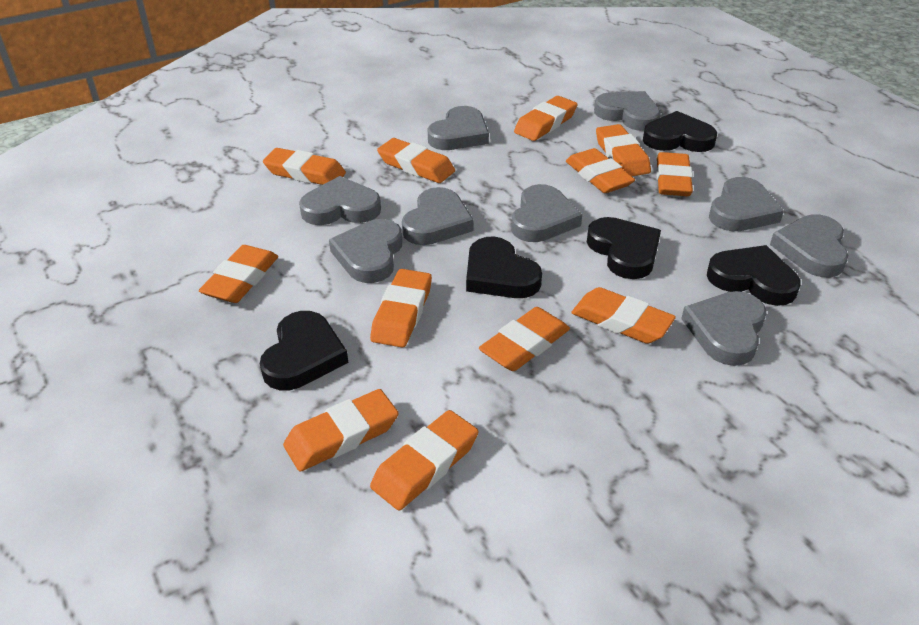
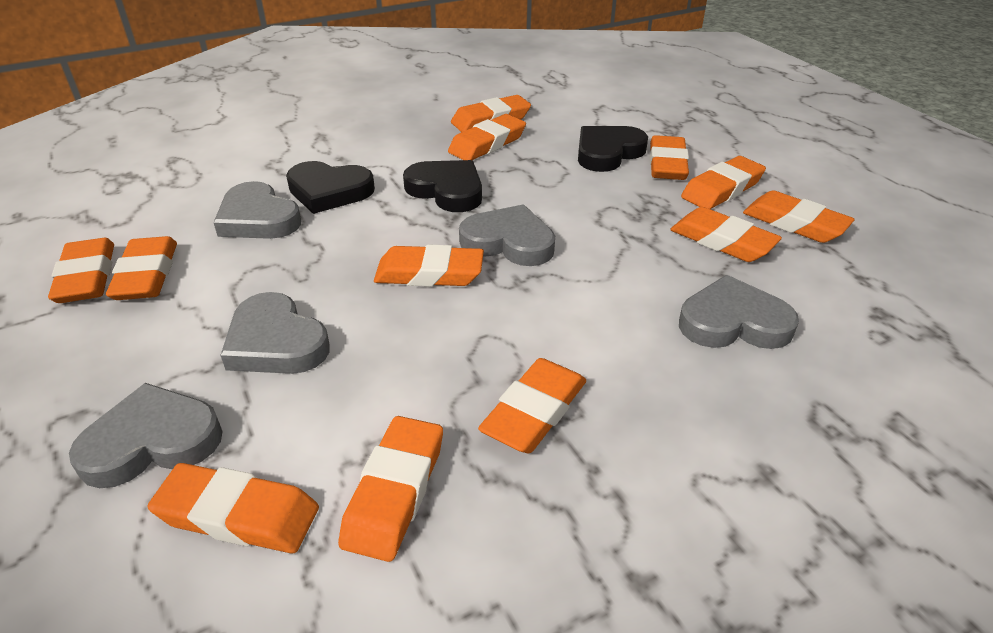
black heart: 5 -> 3
grey heart: 9 -> 5

